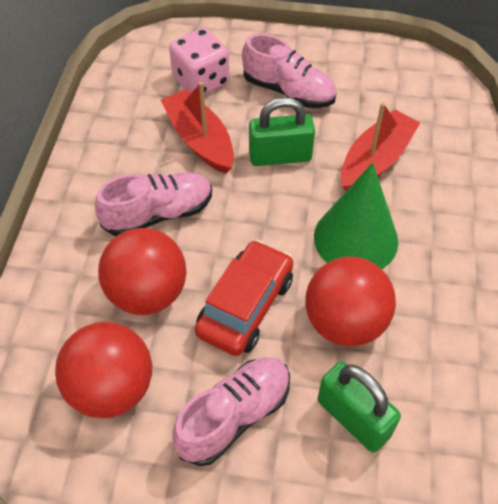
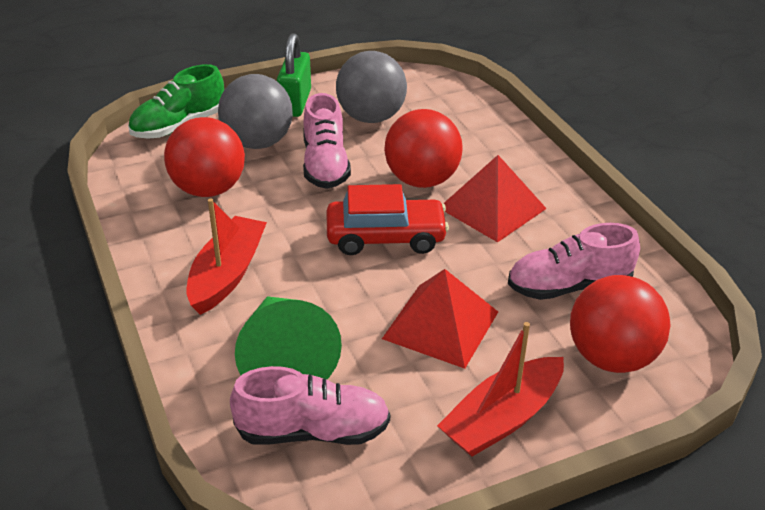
green padlock: 2 -> 1
green shoe: 0 -> 1
grey ball: 0 -> 2
pink dice: 1 -> 0
red pyramid: 0 -> 2

